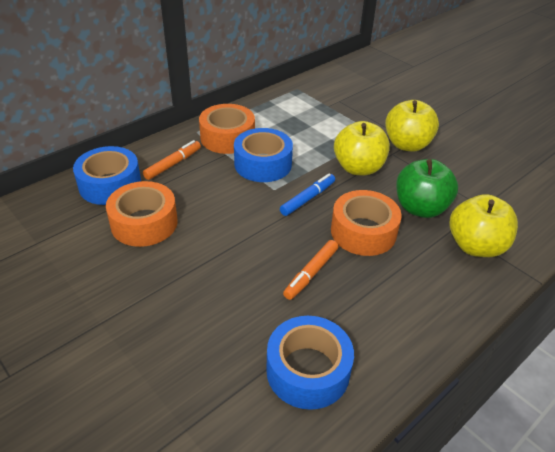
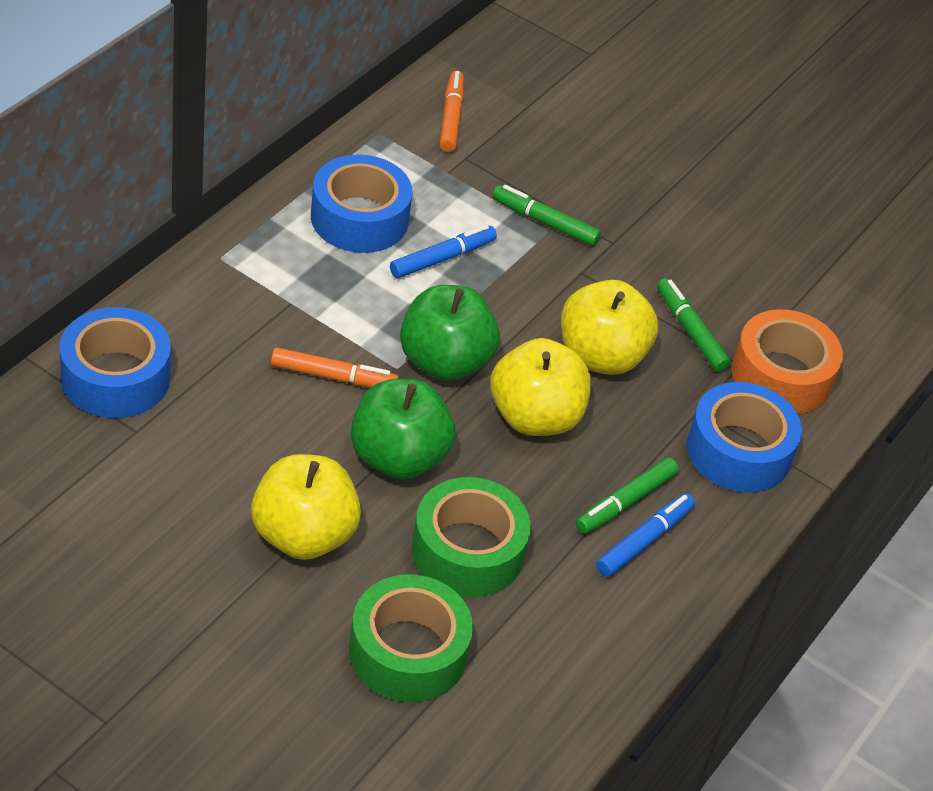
blue marker: 1 -> 2
green apple: 1 -> 2
green marker: 0 -> 3
green tape: 0 -> 2
orange tape: 3 -> 1

